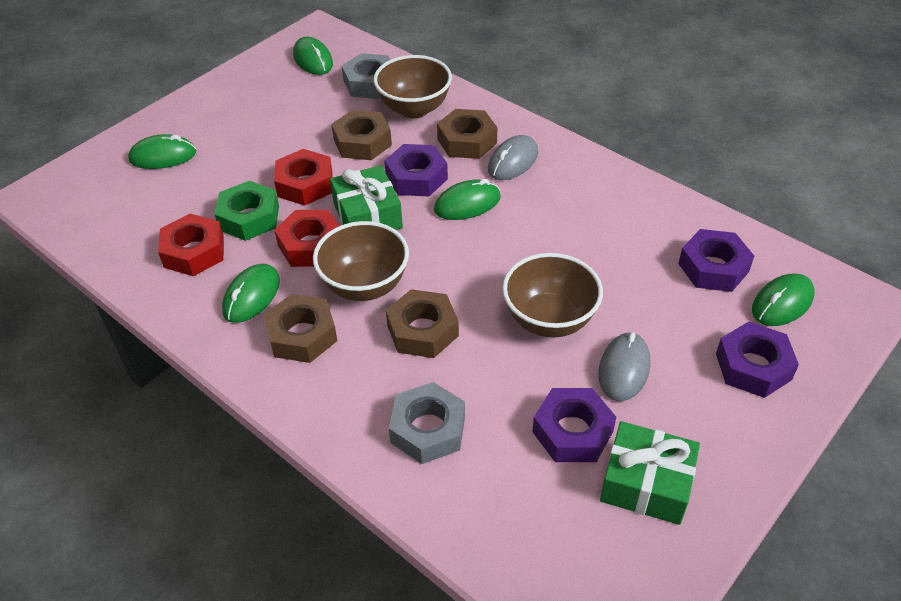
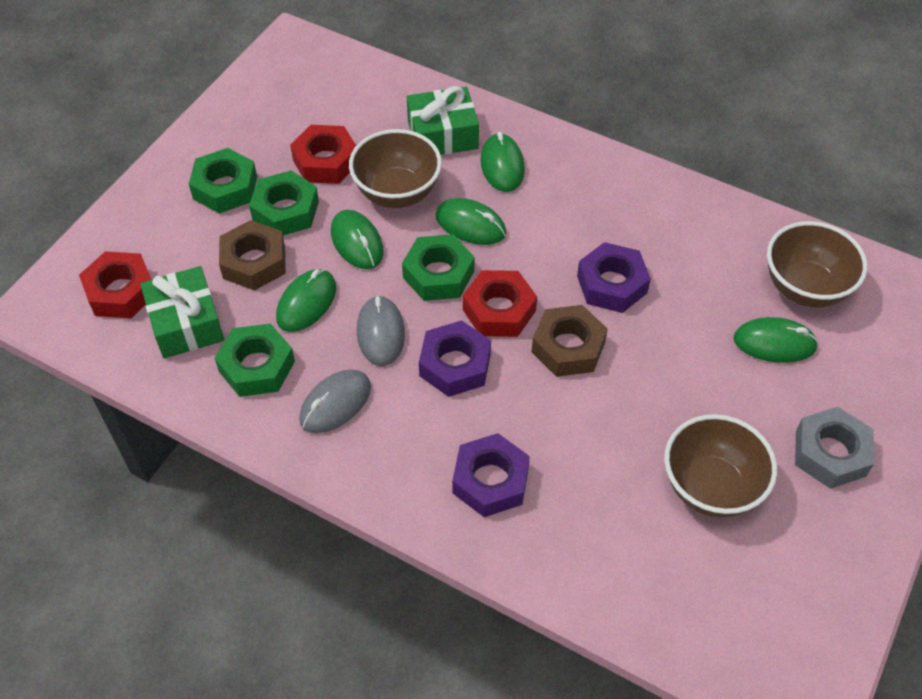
brown nut: 4 -> 2
green nut: 1 -> 4
grey nut: 2 -> 1
purple nut: 4 -> 3

